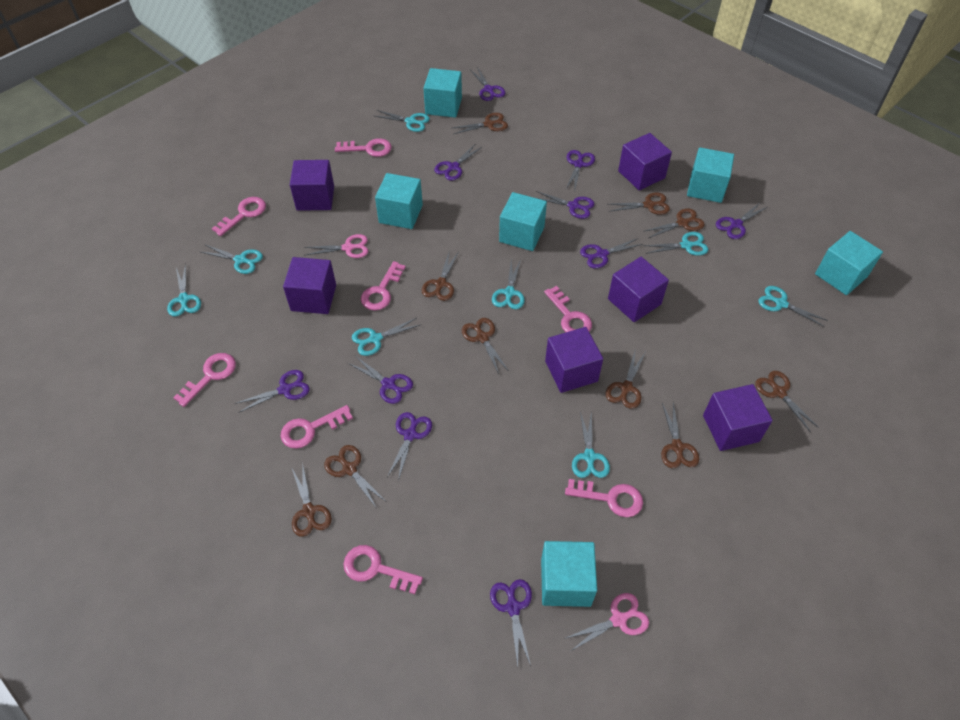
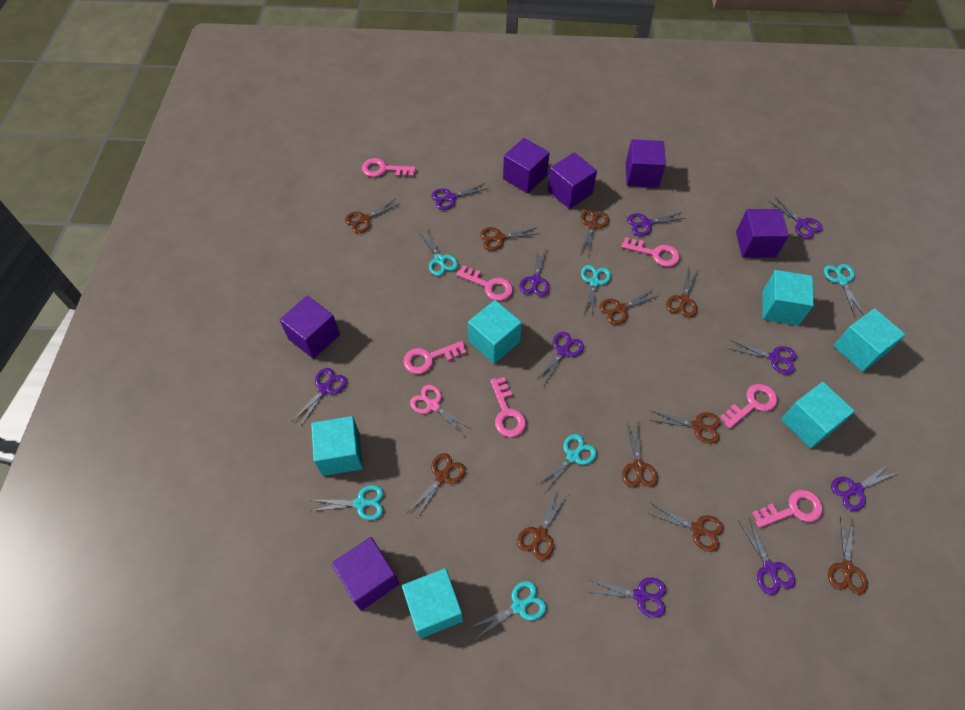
brown scissors: 10 -> 11
pink key: 8 -> 7
pink scissors: 2 -> 1
turquoise scissors: 8 -> 6

